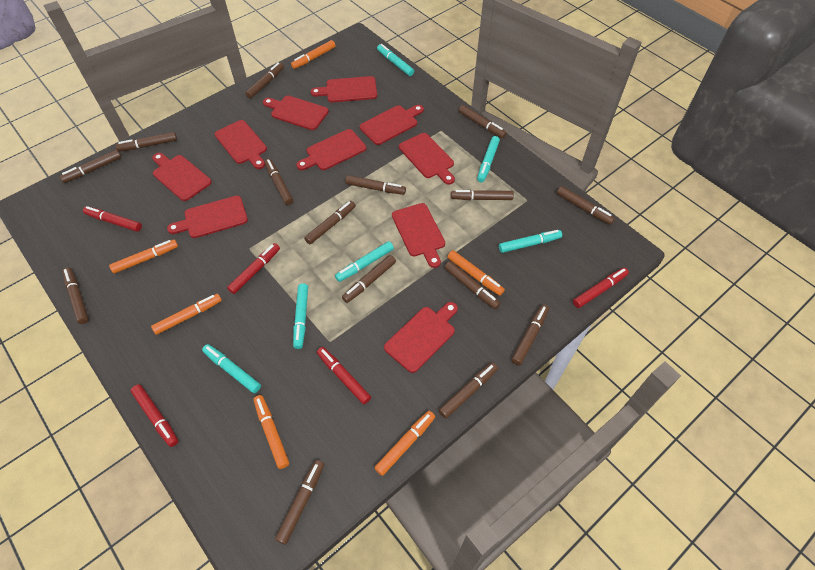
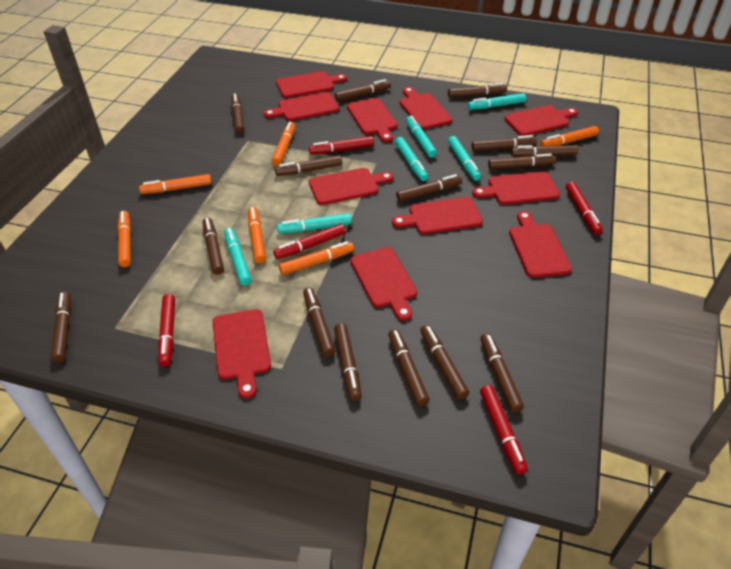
red cutting board: 10 -> 11

